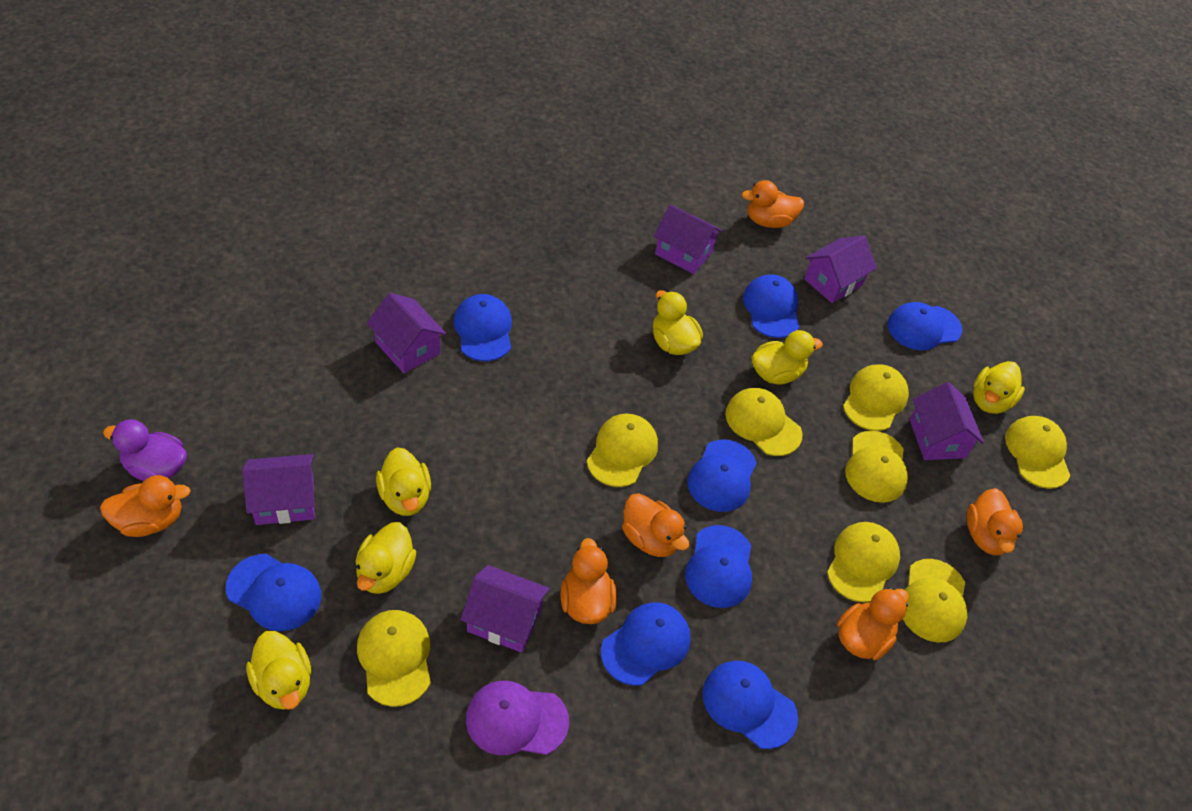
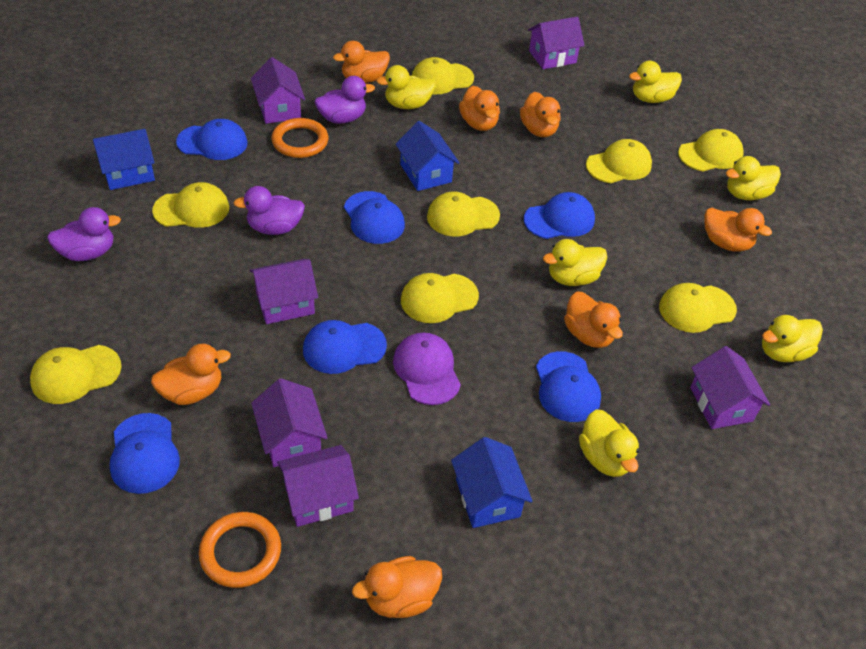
blue cap: 8 -> 6
blue house: 0 -> 3
orange duck: 6 -> 7
orange ring: 0 -> 2
purple duck: 1 -> 3

